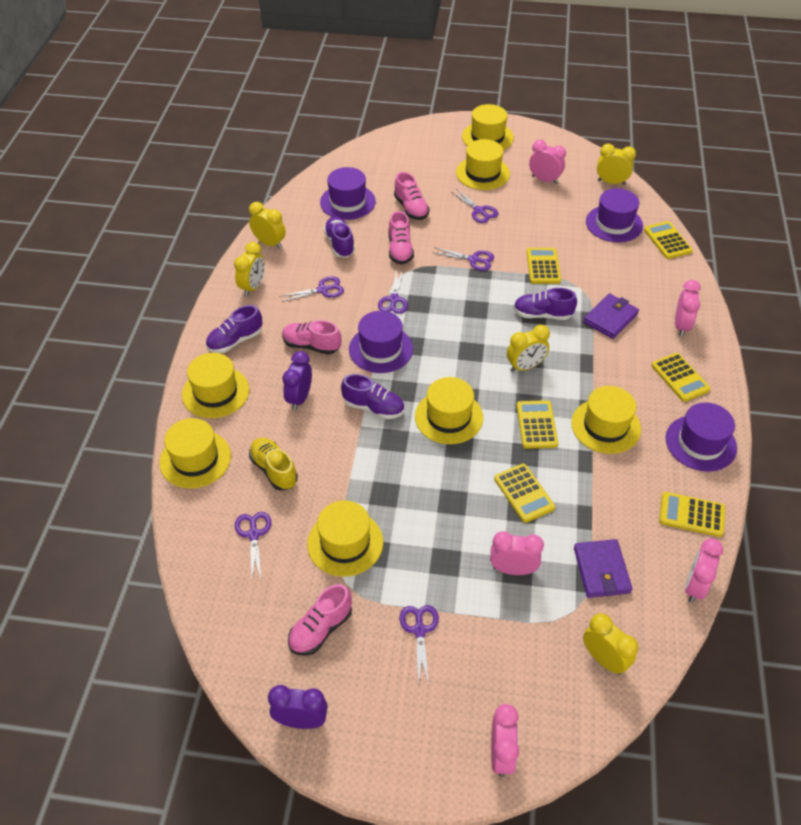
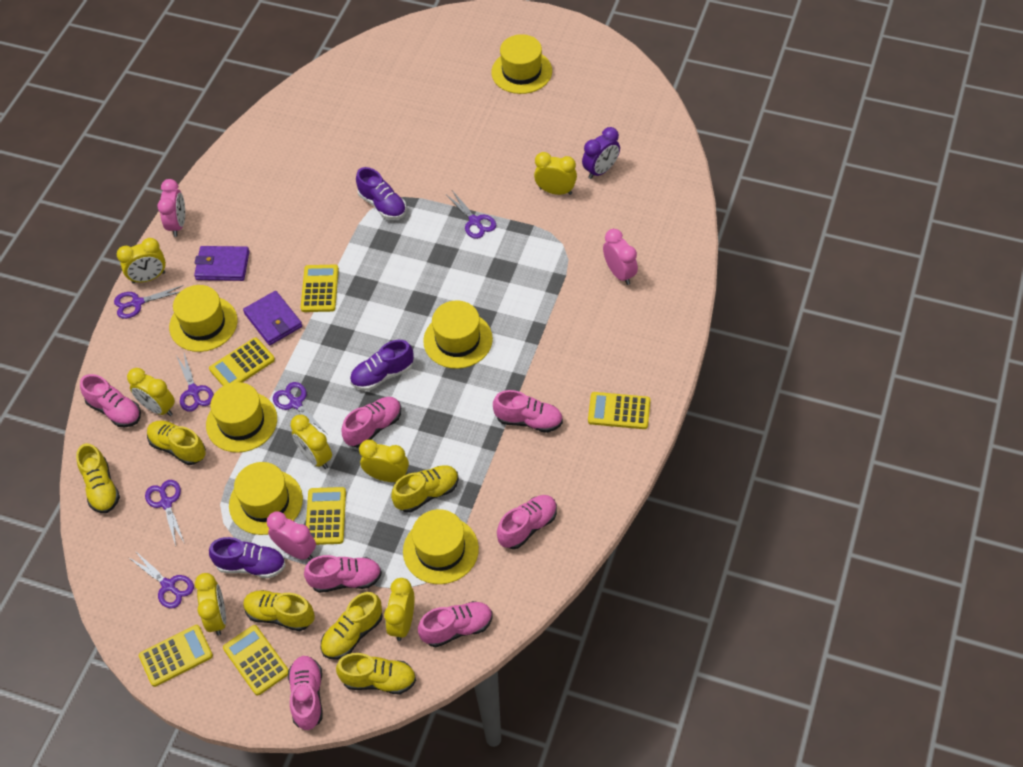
pink clock: 5 -> 3
pink shoe: 4 -> 7
purple clock: 2 -> 1
purple hat: 4 -> 0
purple shoe: 4 -> 3
yellow clock: 5 -> 7
yellow hat: 7 -> 6
yellow shoe: 1 -> 6

